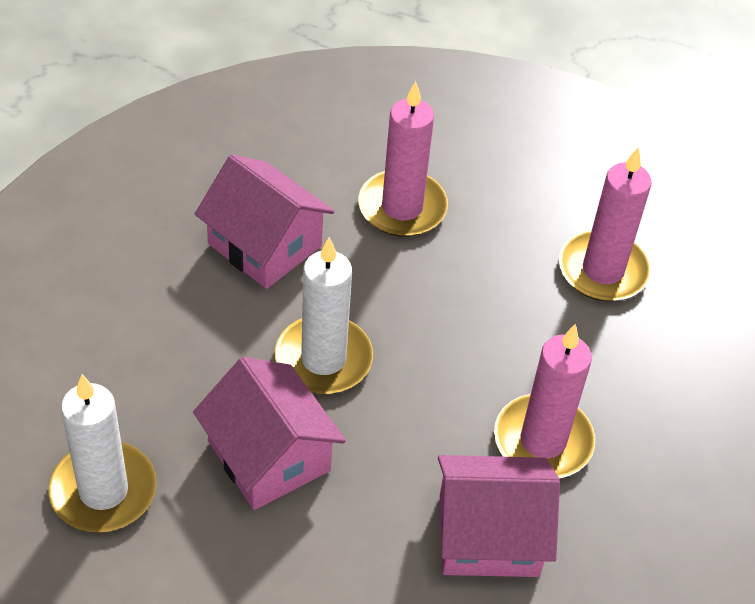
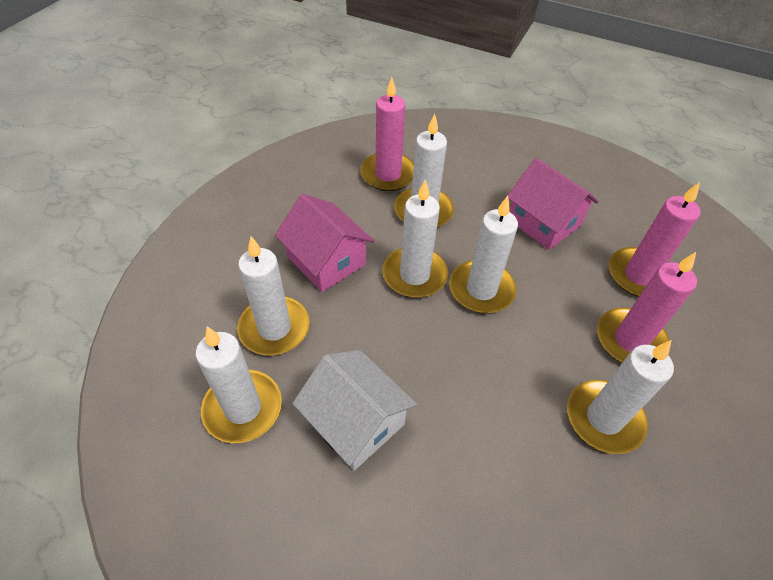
pink house: 3 -> 2
white candle: 2 -> 6
white house: 0 -> 1

